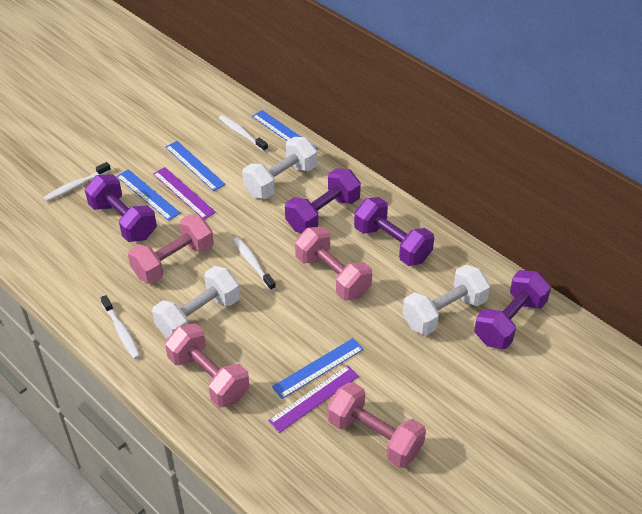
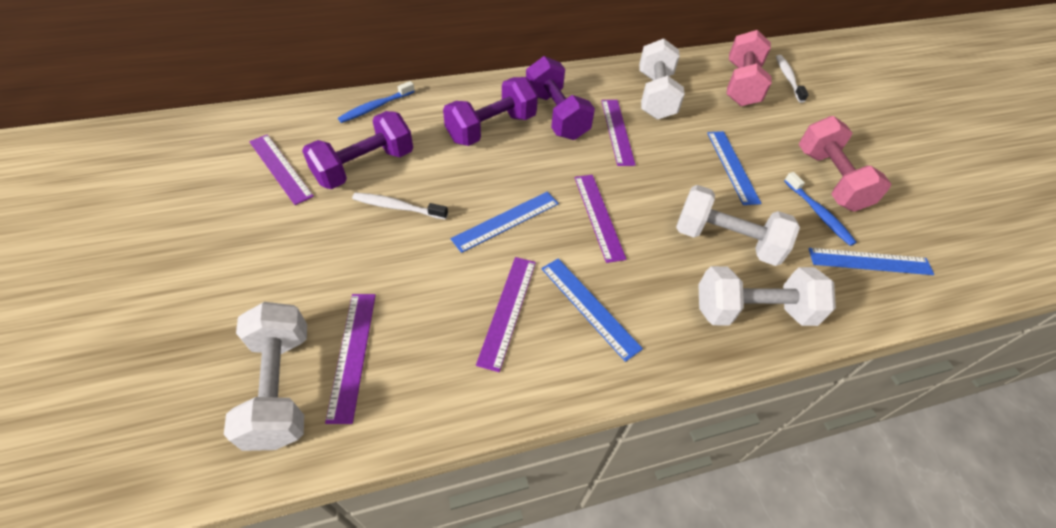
blue toothbrush: 0 -> 2
pink dumbbell: 4 -> 2
purple dumbbell: 4 -> 3
purple ruler: 2 -> 5
white dumbbell: 3 -> 4
white toothbrush: 4 -> 2

